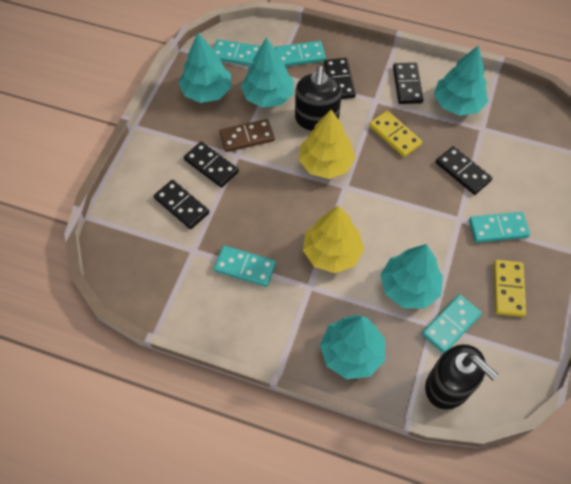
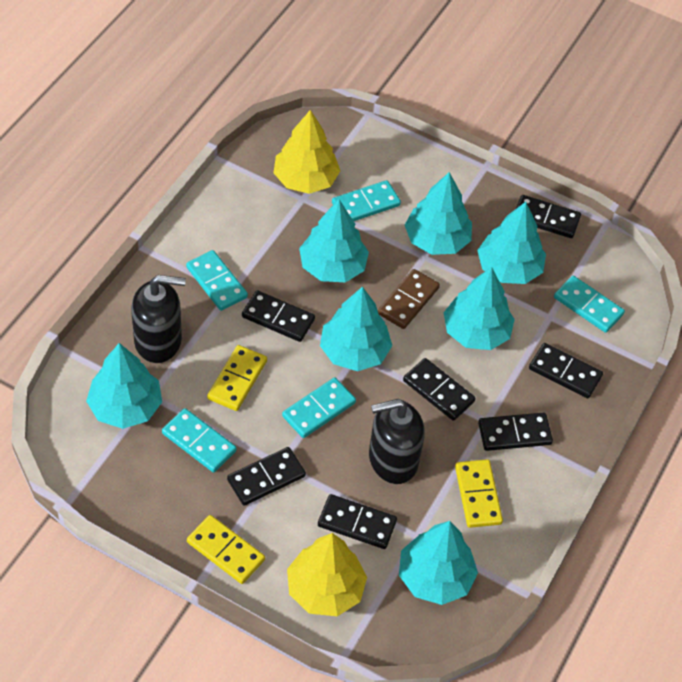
black domino: 5 -> 7
turquoise tree: 5 -> 7
yellow domino: 2 -> 3

